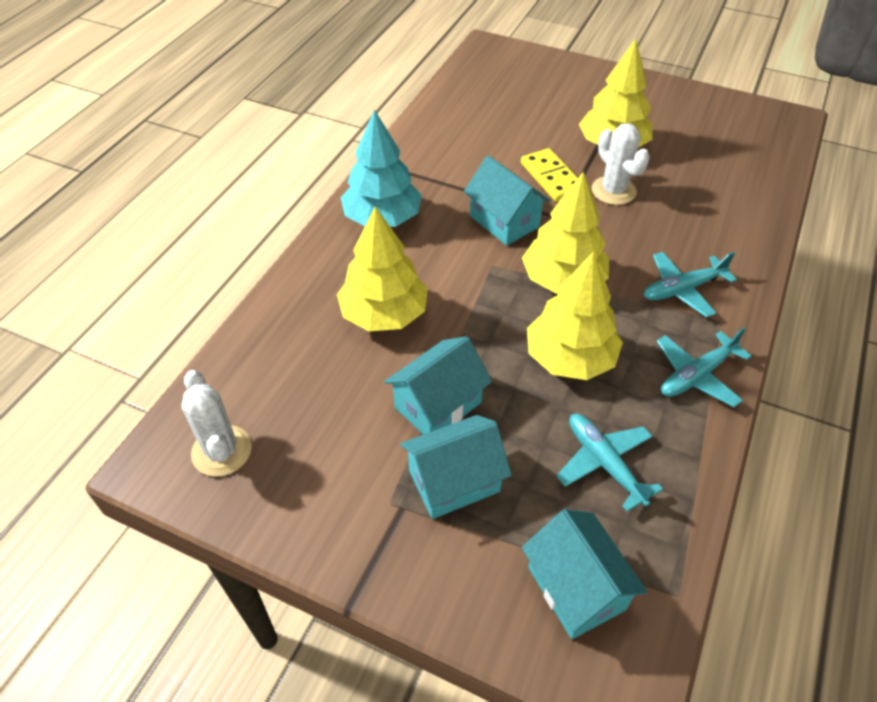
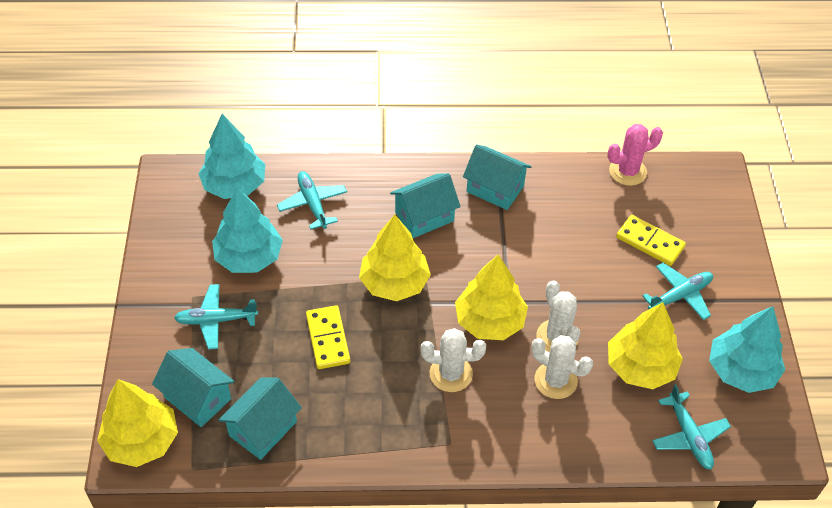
pink cactus: 0 -> 1
turquoise plane: 3 -> 4
turquoise tree: 1 -> 3
white cactus: 2 -> 3
yellow domino: 1 -> 2

